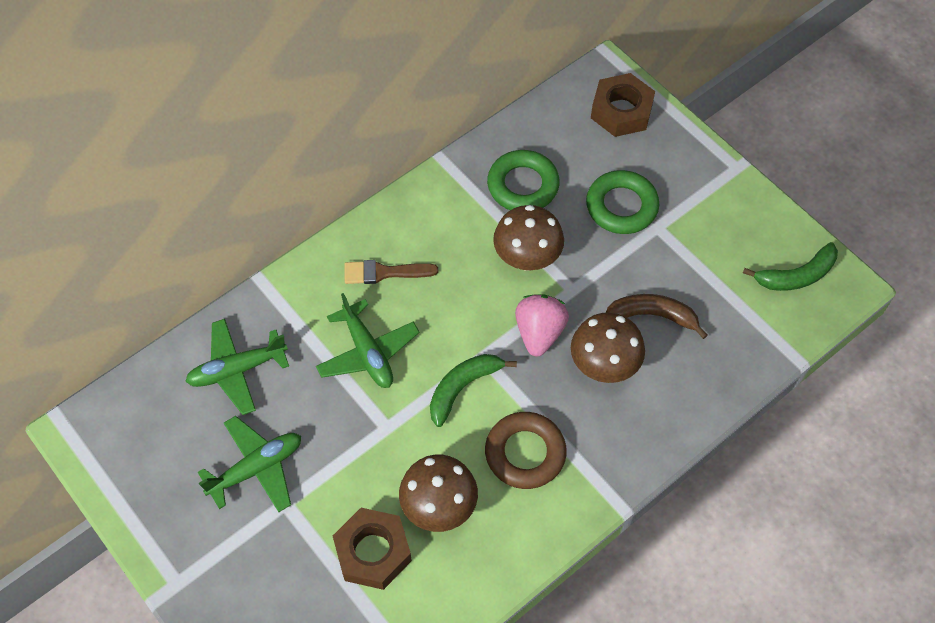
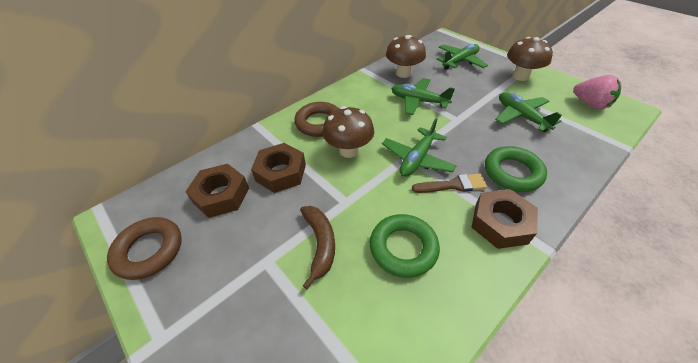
brown nut: 2 -> 3
brown ring: 1 -> 2
green banana: 2 -> 0
green plane: 3 -> 4

